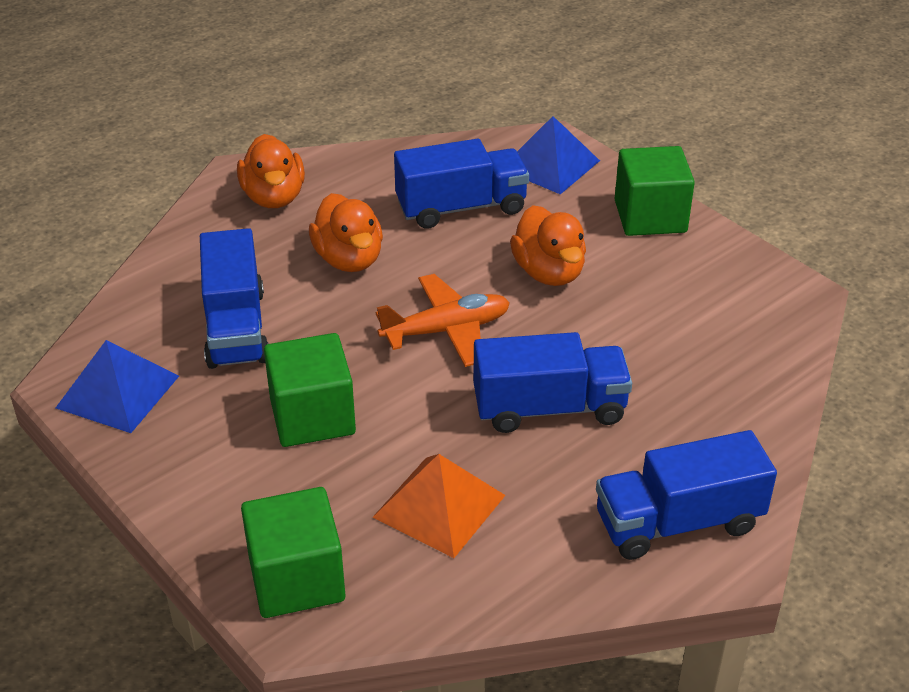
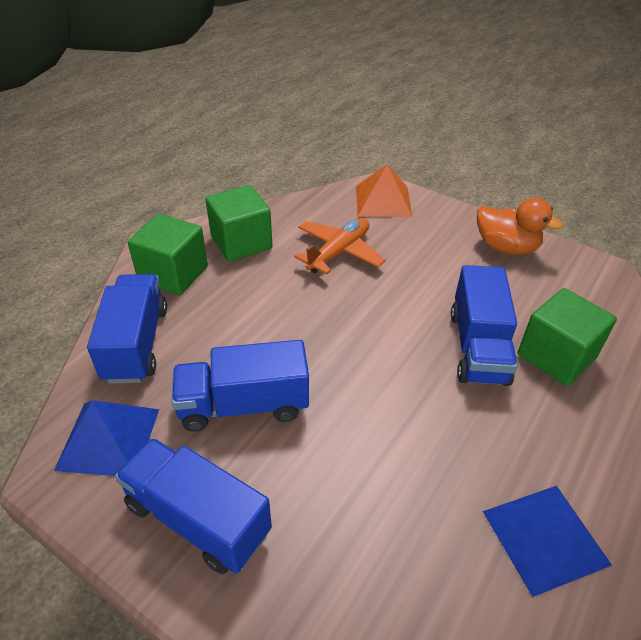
orange duck: 3 -> 1

